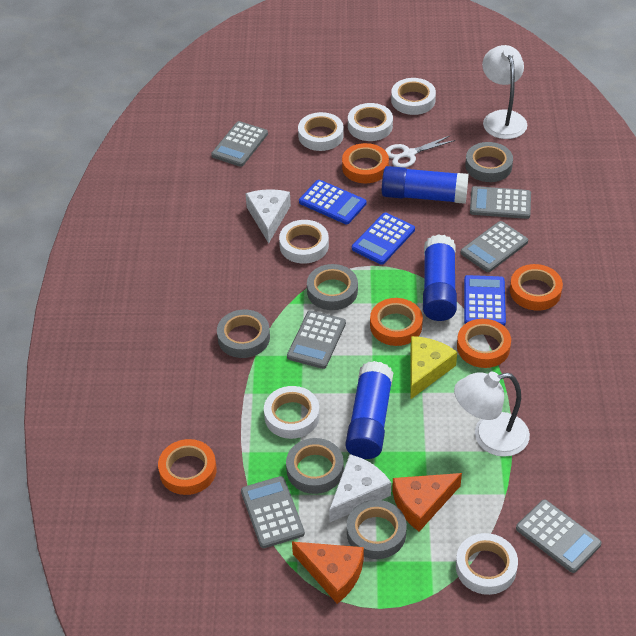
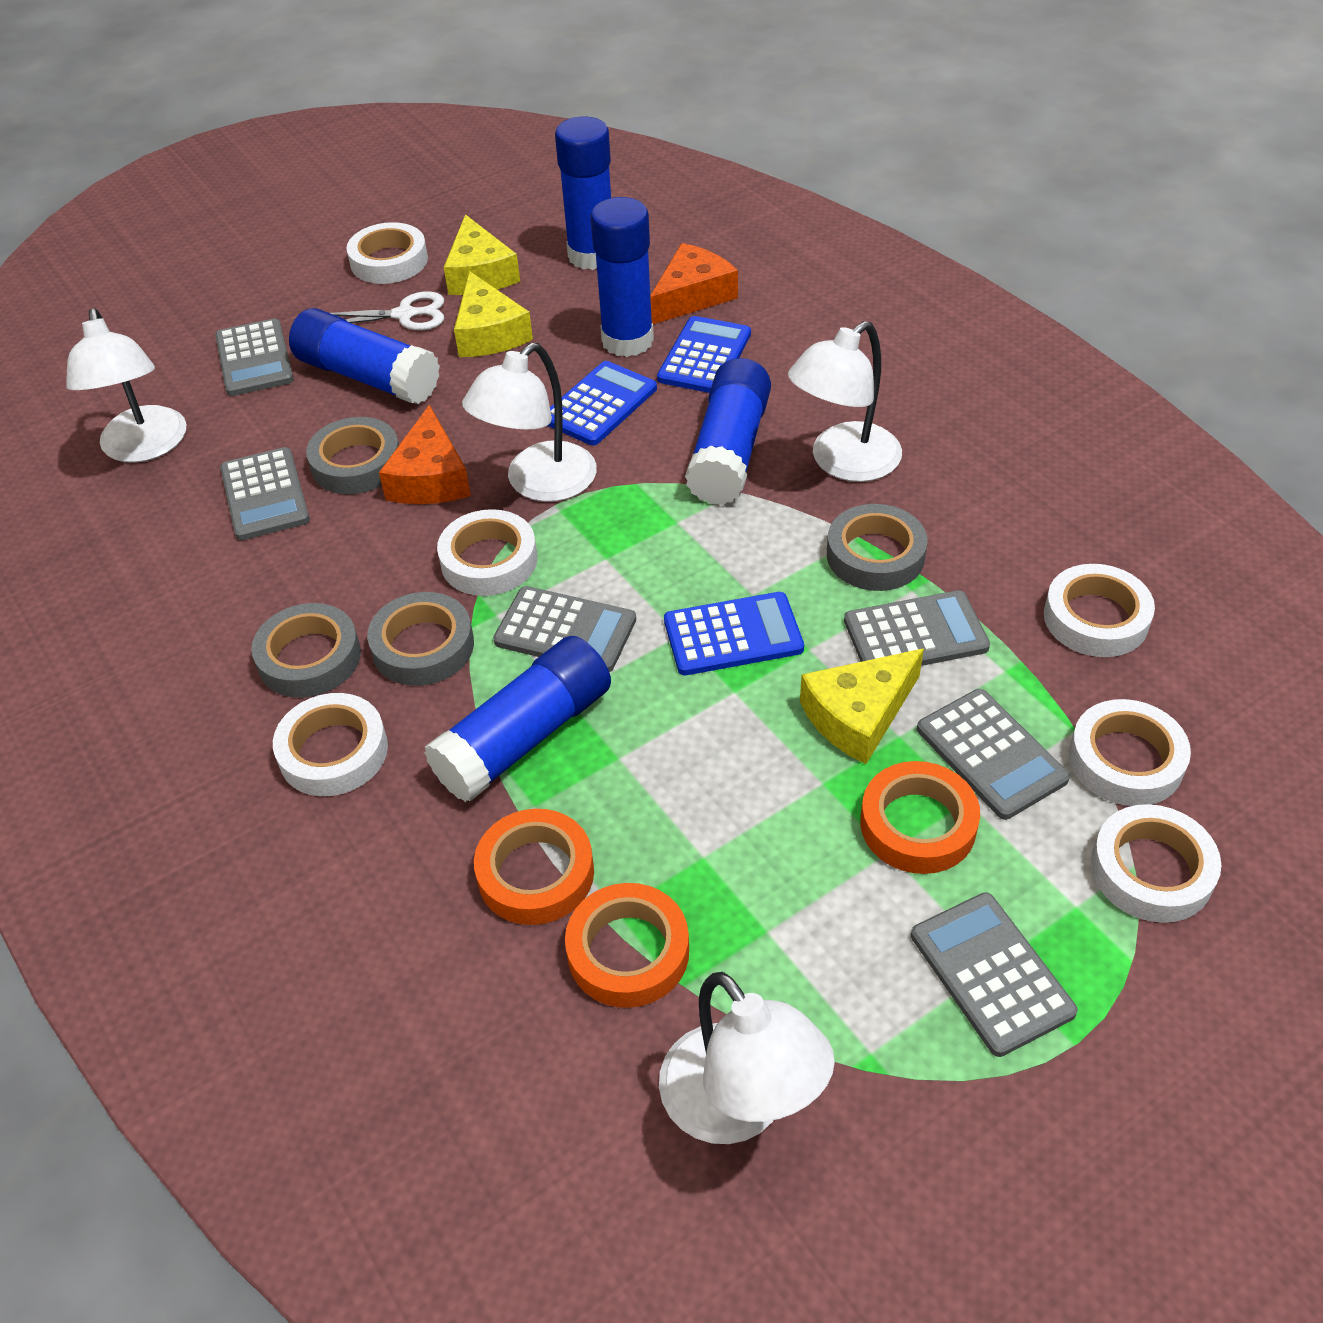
blue glue stick: 3 -> 5
grey tape: 5 -> 4
orange tape: 5 -> 3
white cheese: 2 -> 0
white lamp: 2 -> 4
yellow cheese: 1 -> 3

